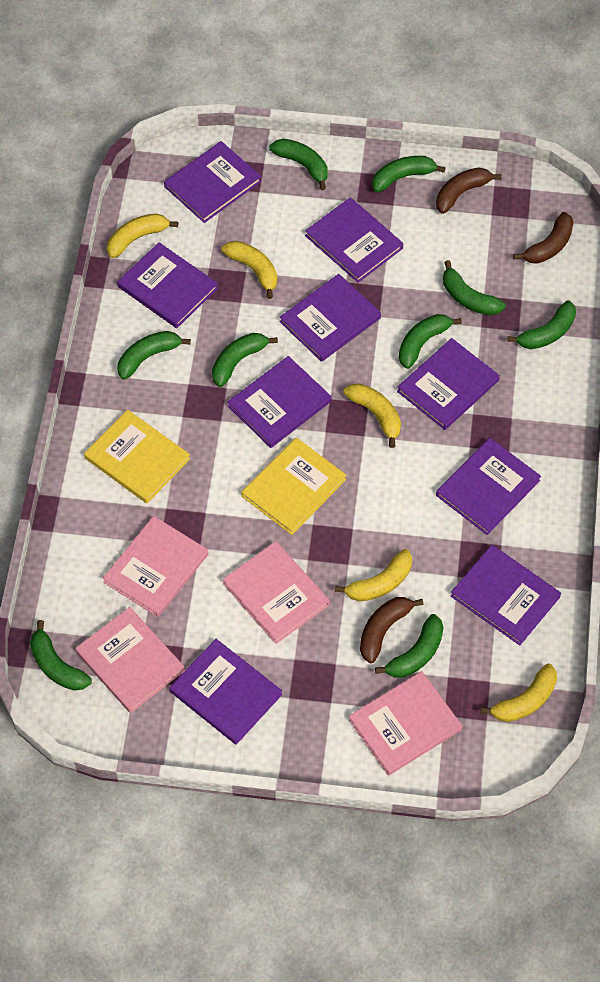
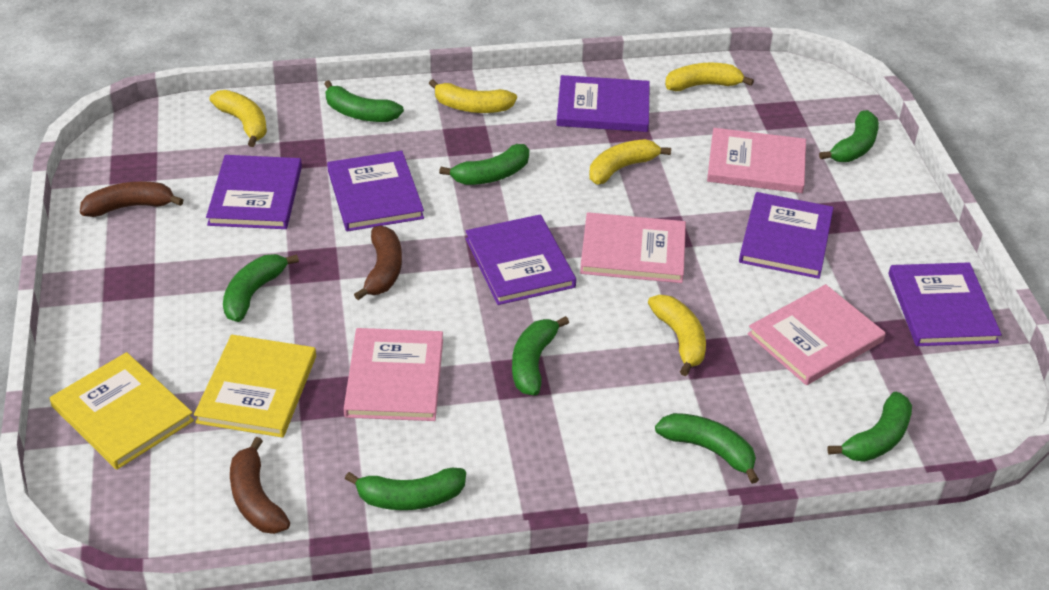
green banana: 9 -> 8
purple book: 9 -> 6

